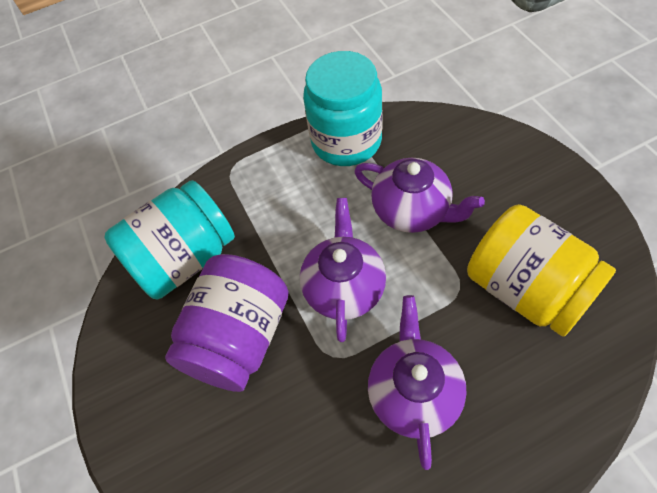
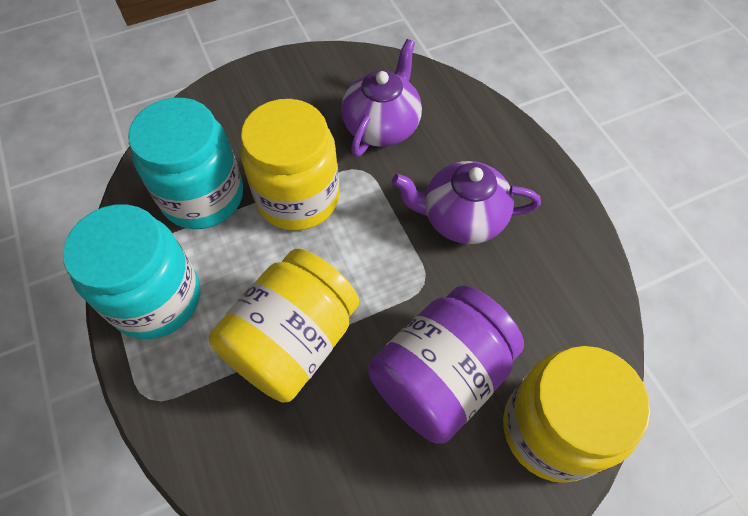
purple teapot: 3 -> 2
yellow jar: 1 -> 3

